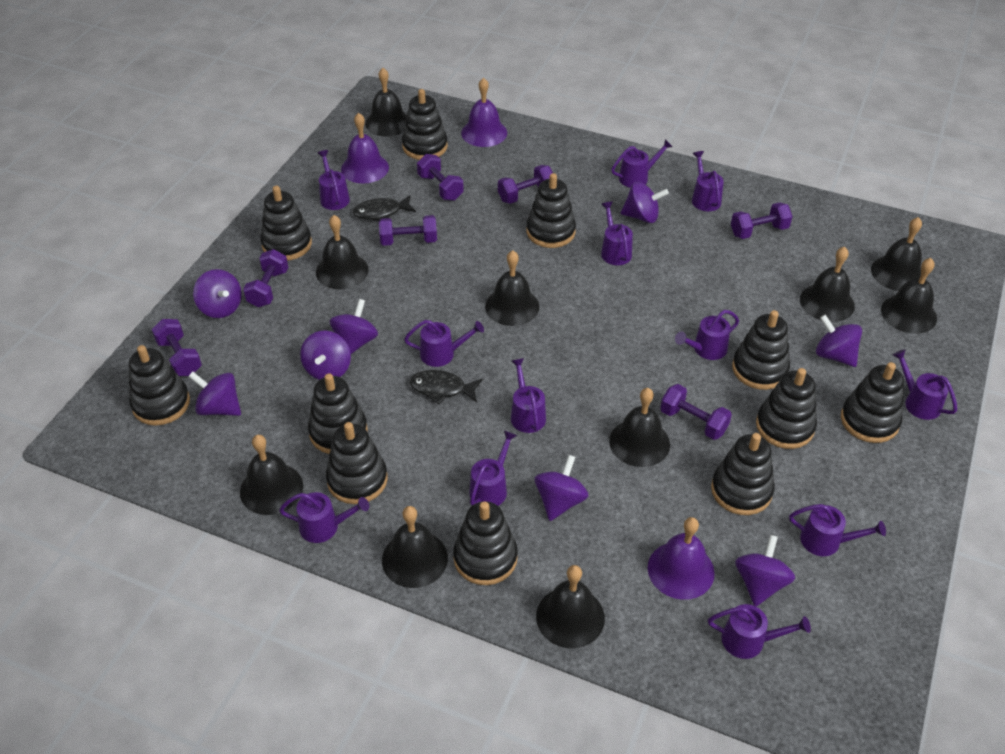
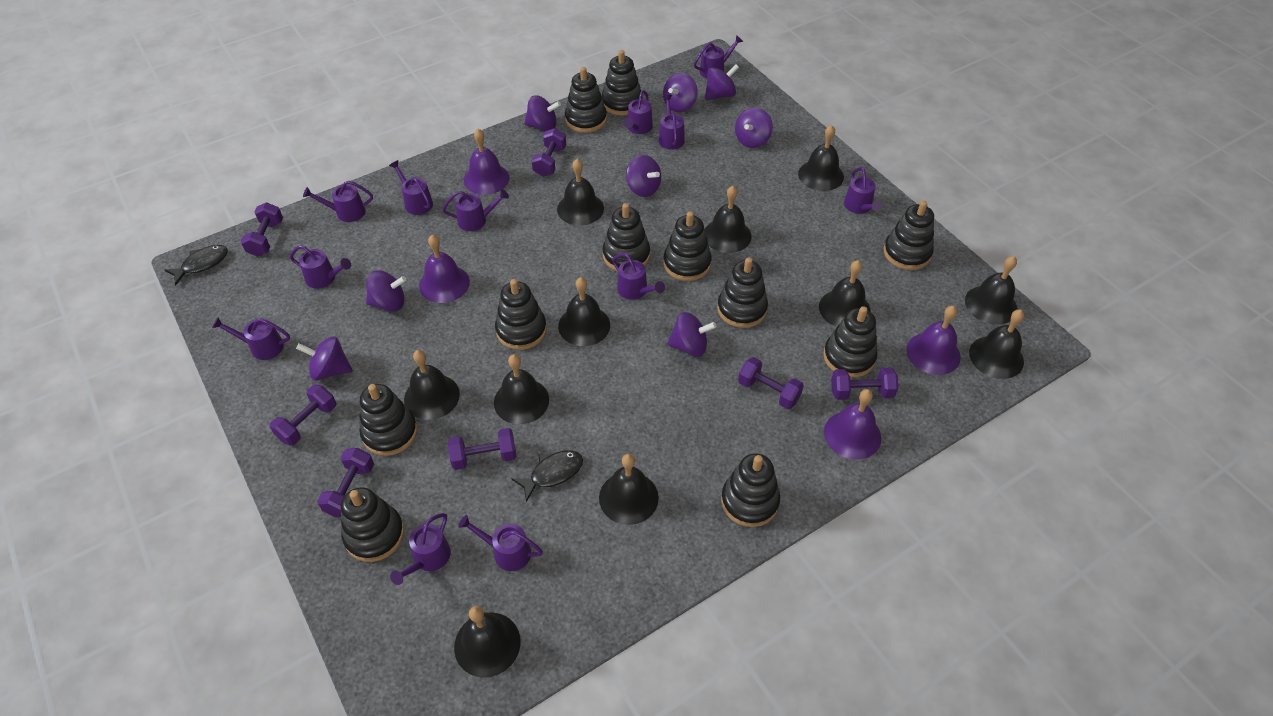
black bell: 10 -> 11
purple bell: 3 -> 4

